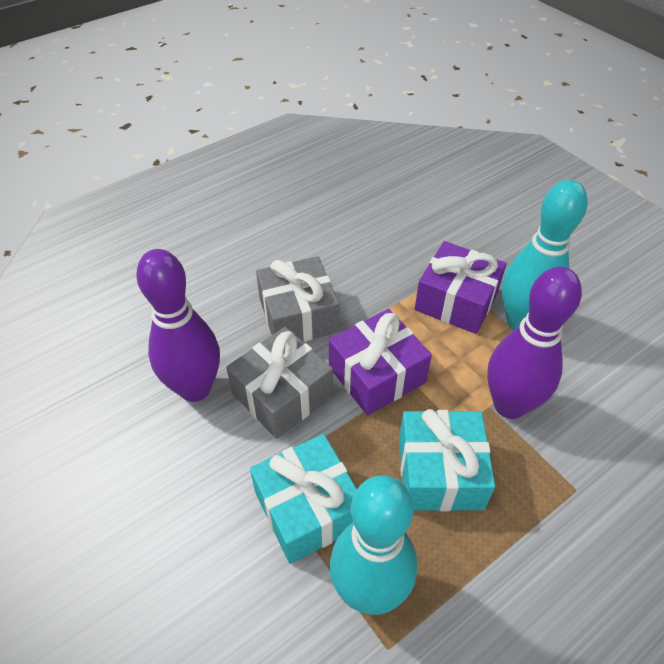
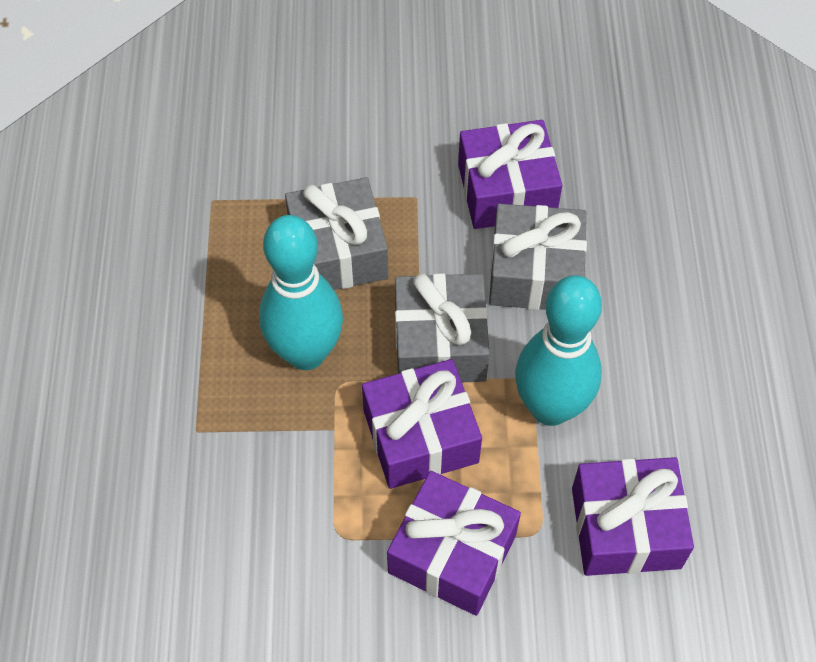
grey gift: 2 -> 3
purple bowling pin: 2 -> 0
purple gift: 2 -> 4
turquoise gift: 2 -> 0

